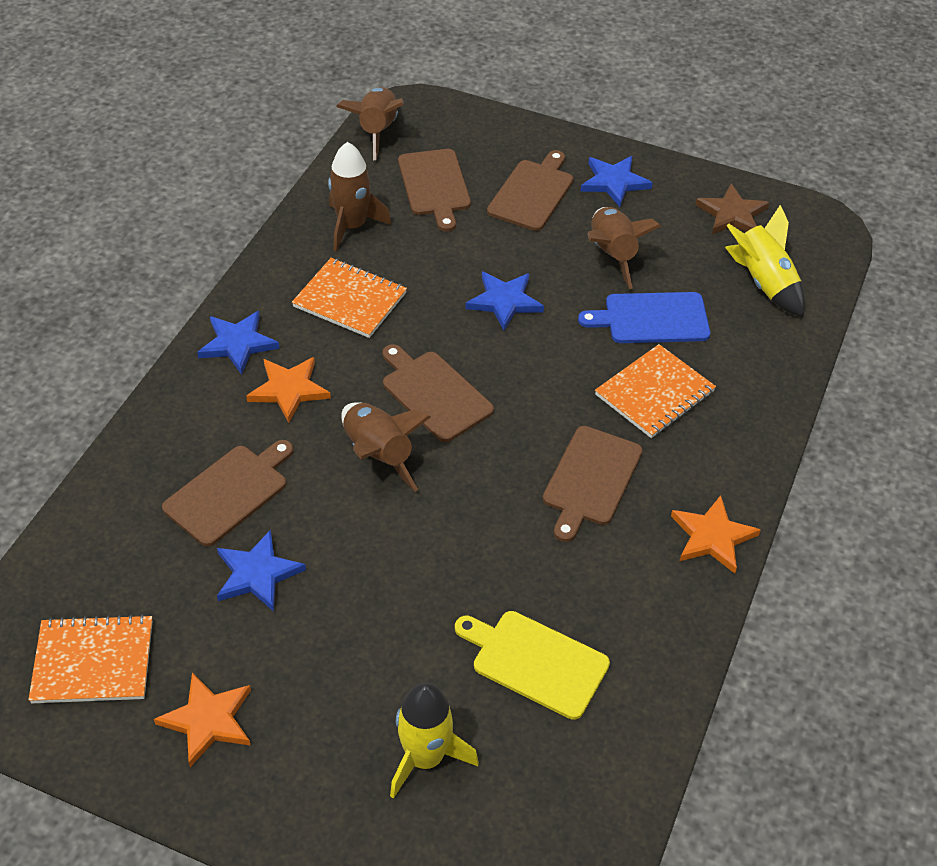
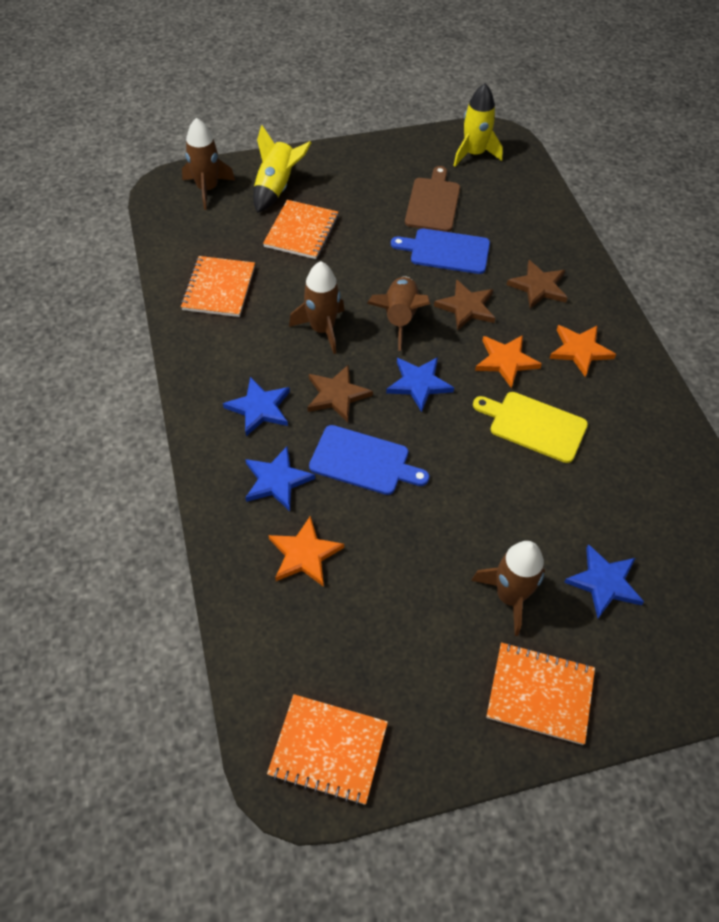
blue cutting board: 1 -> 2
brown cutting board: 5 -> 1
brown star: 1 -> 3
orange notebook: 3 -> 4

